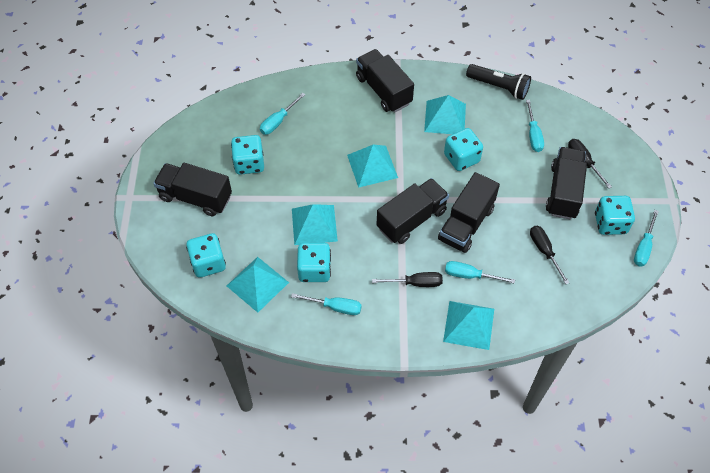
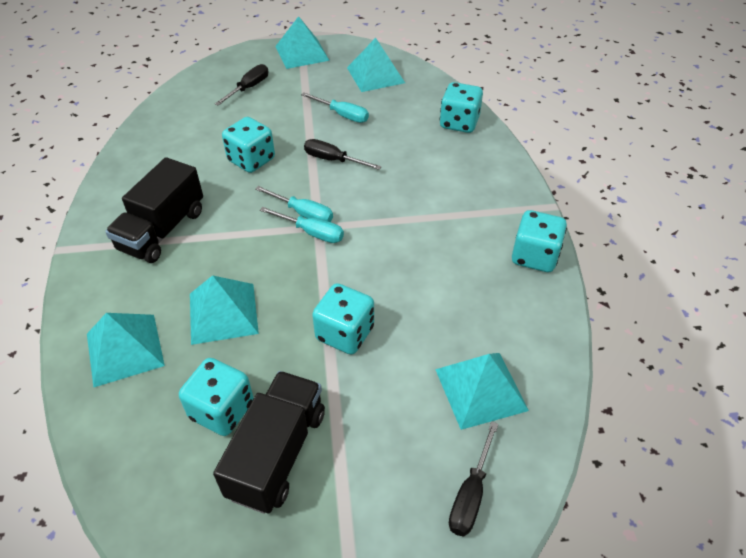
black flashlight: 1 -> 0
black truck: 5 -> 2
turquoise screwdriver: 5 -> 3

